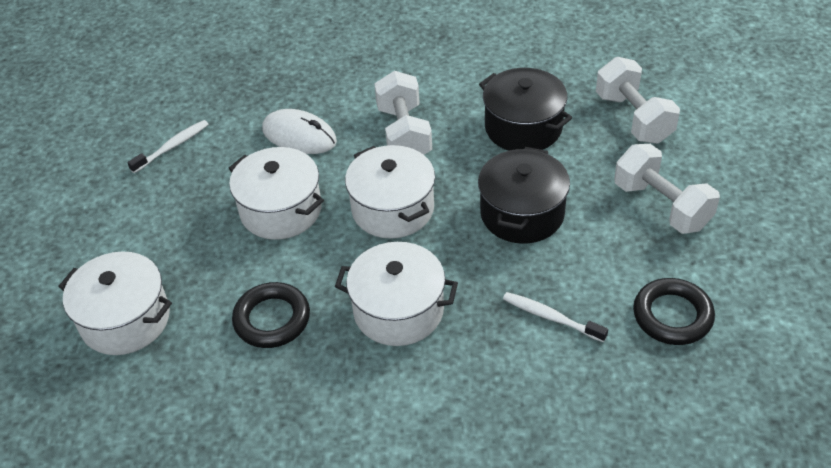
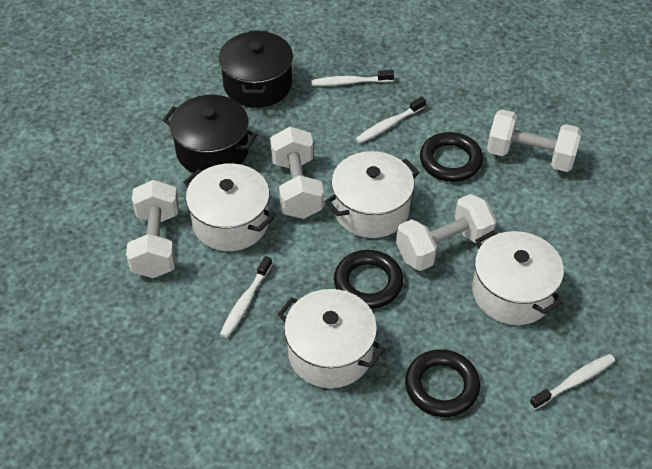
black ring: 2 -> 3
white dumbbell: 3 -> 4
white mouse: 1 -> 0
white toothbrush: 2 -> 4

